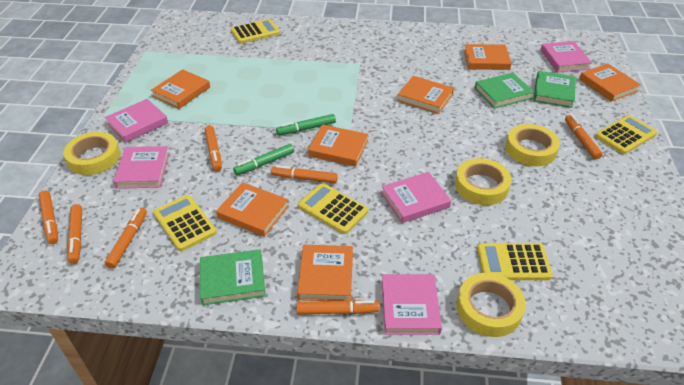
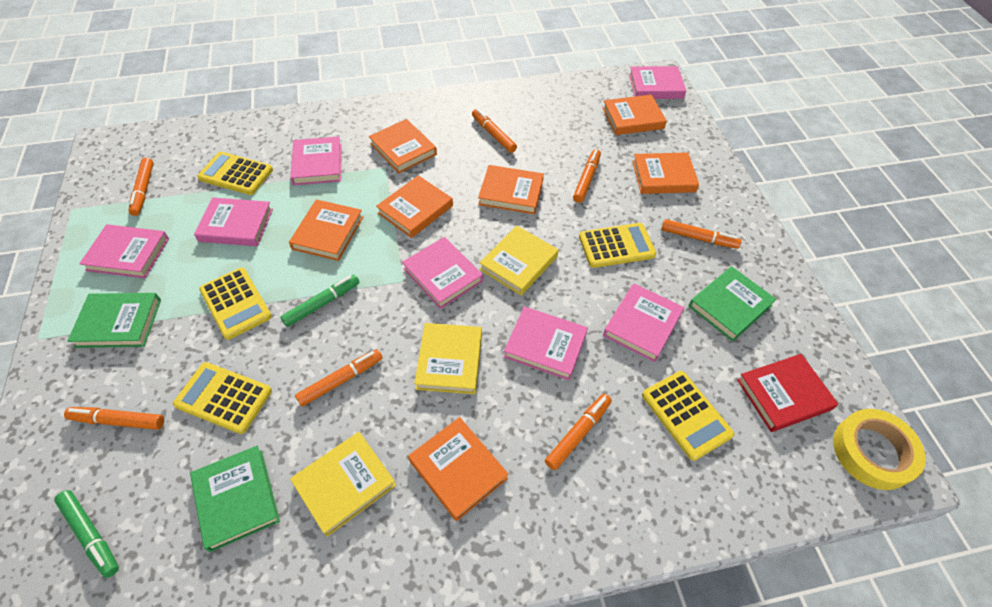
pink book: 5 -> 7
red book: 0 -> 1
yellow book: 0 -> 3
yellow tape: 4 -> 1

